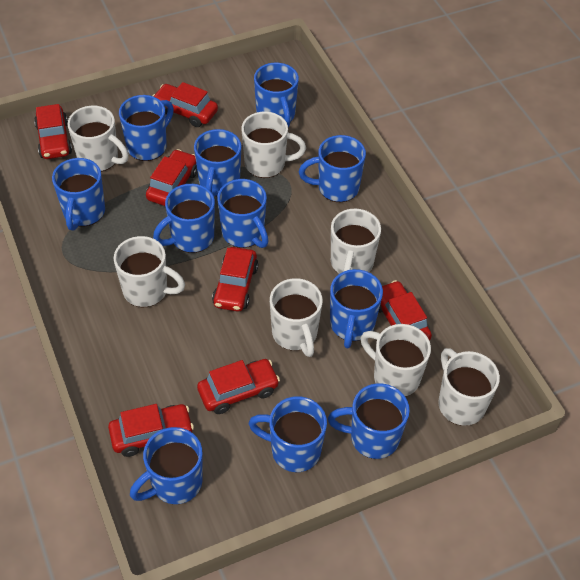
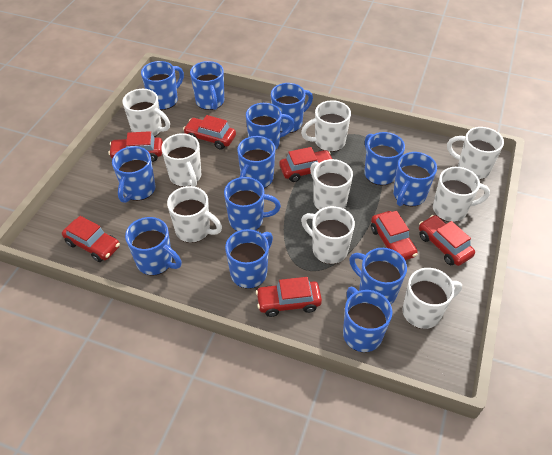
blue mug: 11 -> 13
white mug: 7 -> 9

